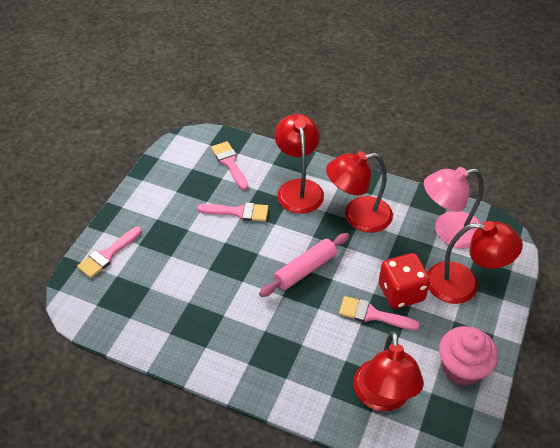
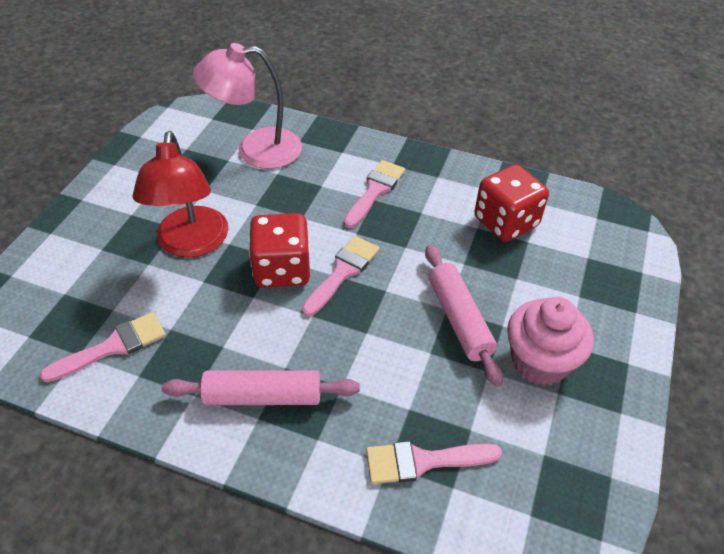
pink rolling pin: 1 -> 2
red dice: 1 -> 2
red lamp: 4 -> 1

